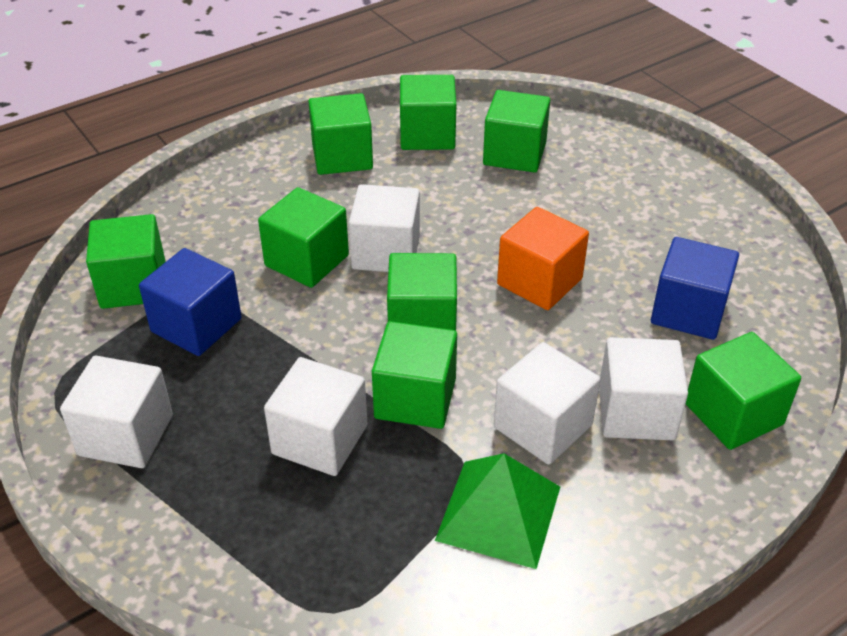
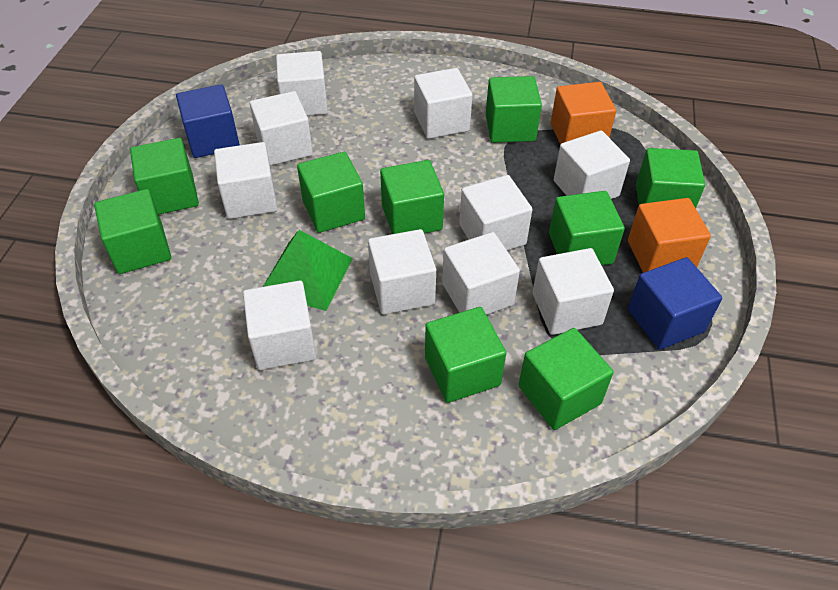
green cube: 8 -> 9
orange cube: 1 -> 2
white cube: 5 -> 10

